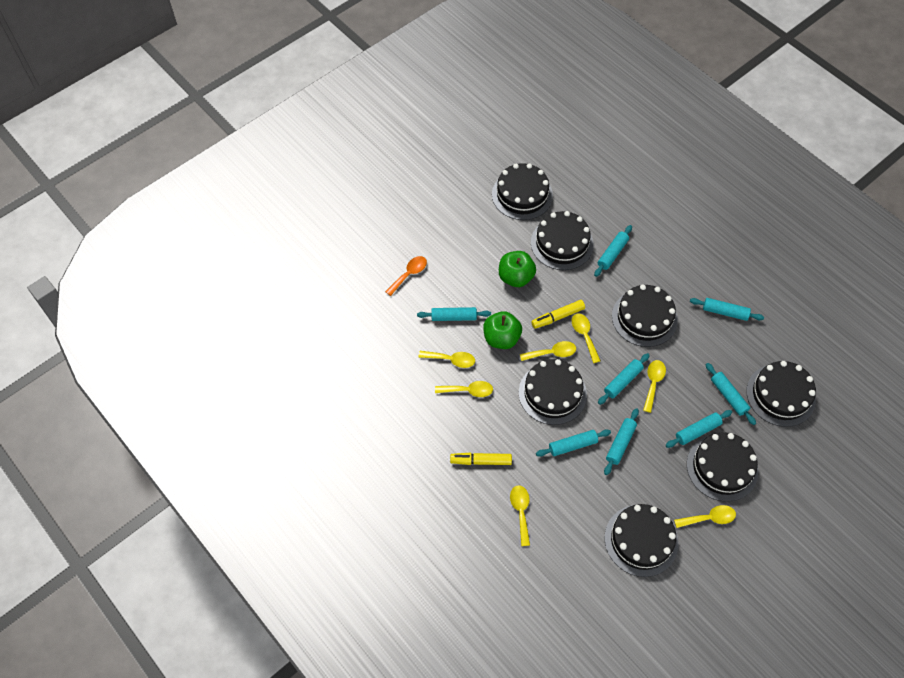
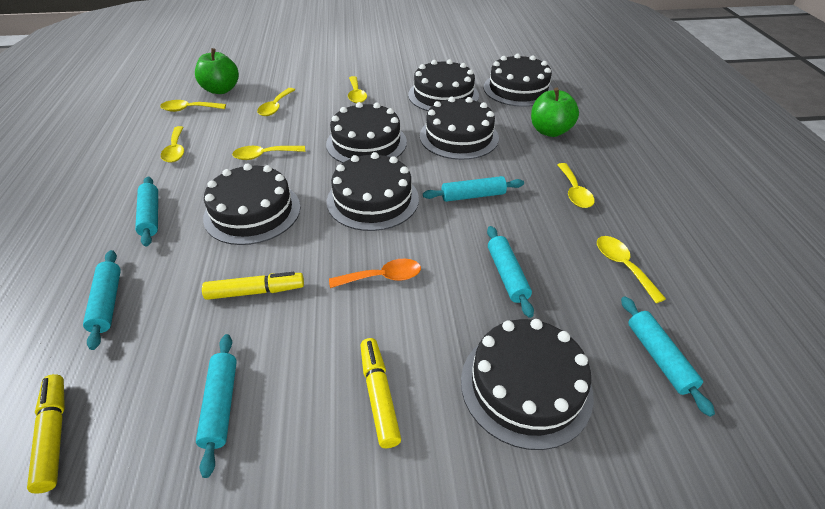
turquoise rolling pin: 8 -> 6
yellow marker: 2 -> 3

